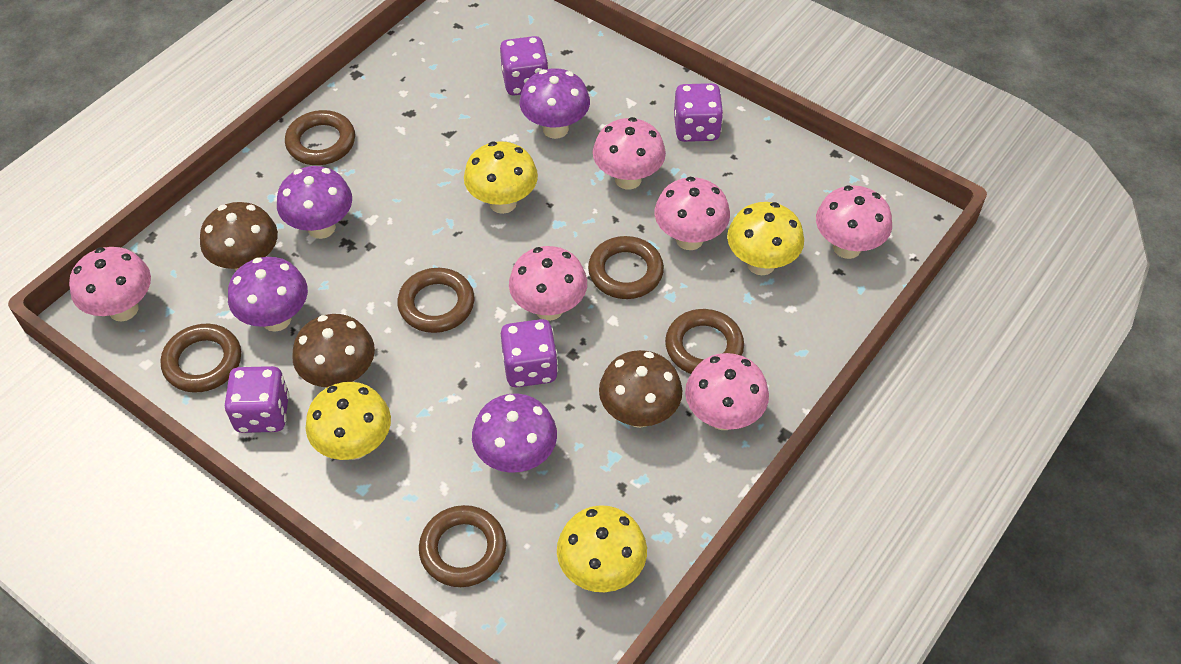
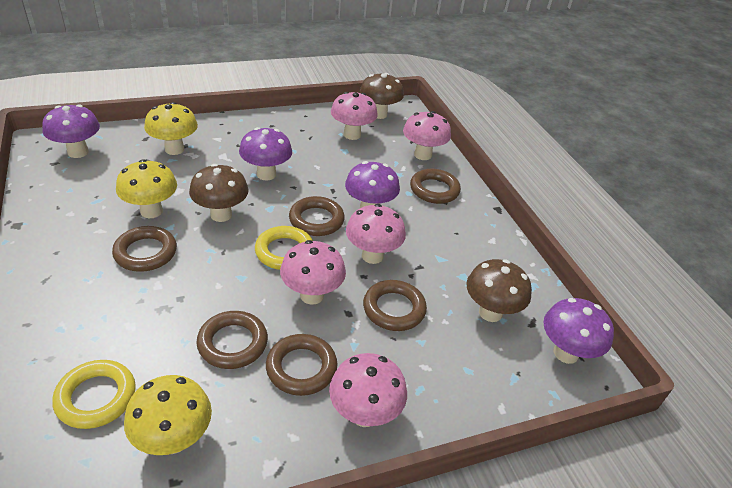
pink mushroom: 6 -> 5
purple dice: 4 -> 0
yellow mushroom: 4 -> 3
yellow ring: 0 -> 2

